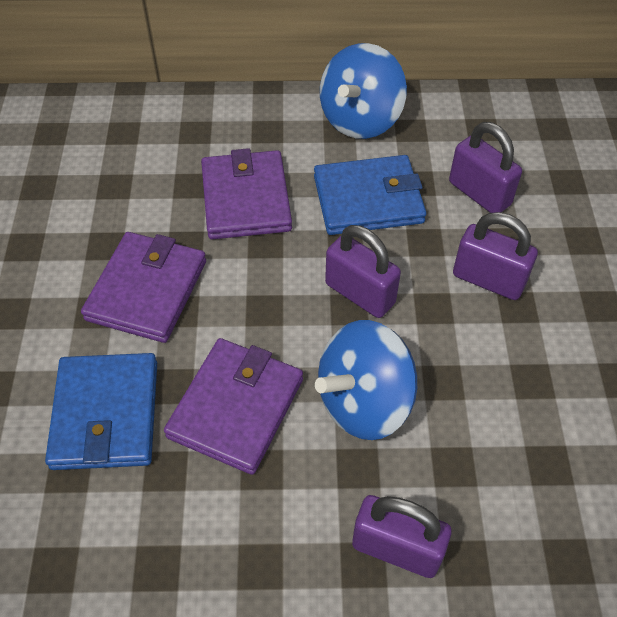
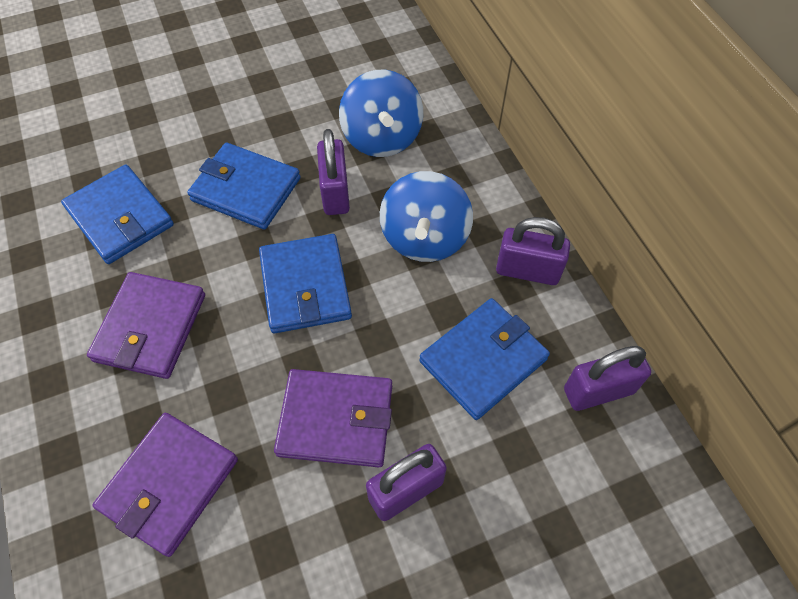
blue wallet: 2 -> 4

